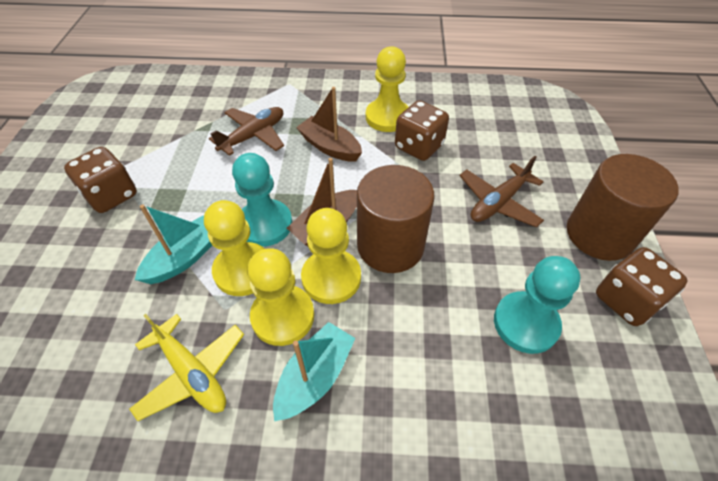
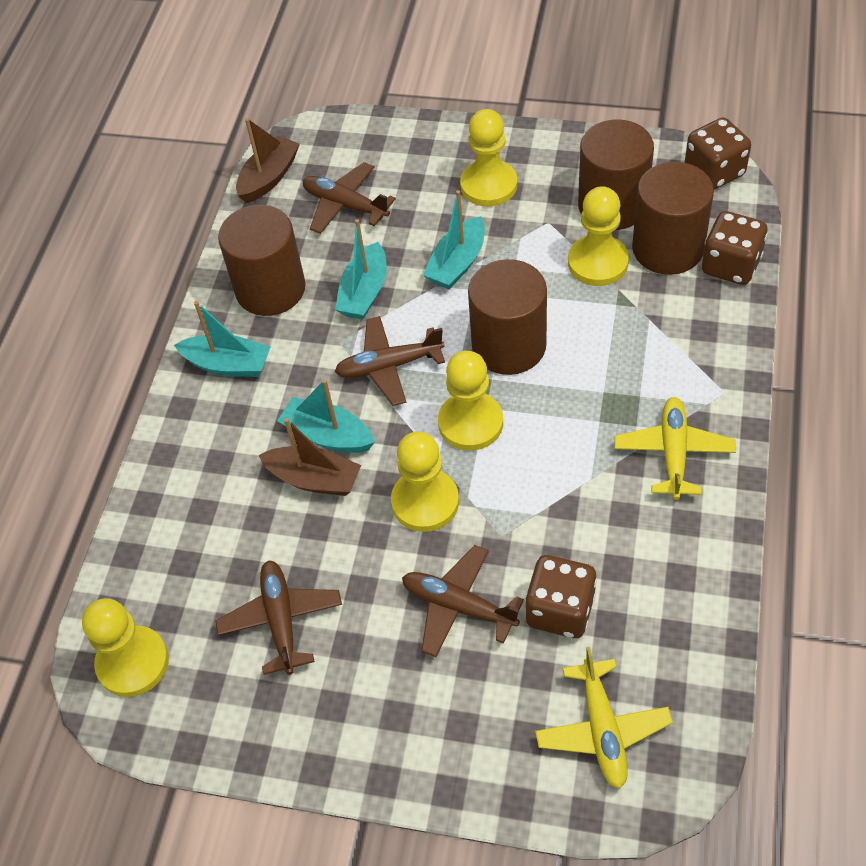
brown cylinder: 2 -> 4
brown plane: 2 -> 4
turquoise boat: 2 -> 4
turquoise pawn: 2 -> 0
yellow pawn: 4 -> 5
yellow plane: 1 -> 2

